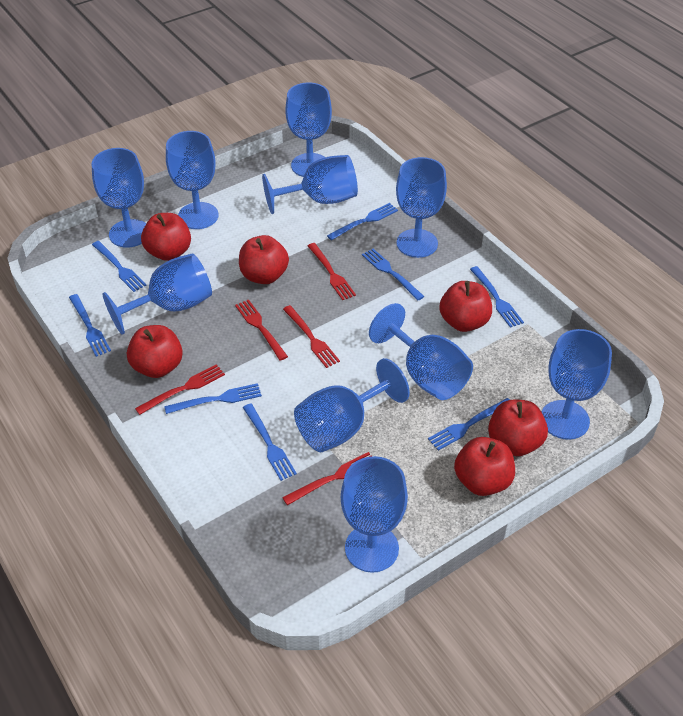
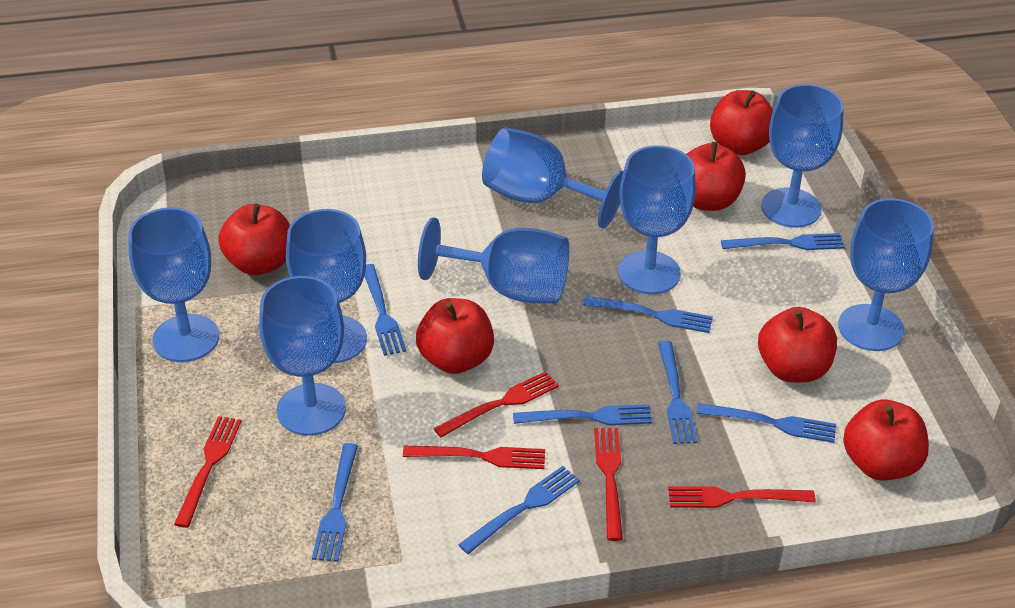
blue goblet: 10 -> 8

